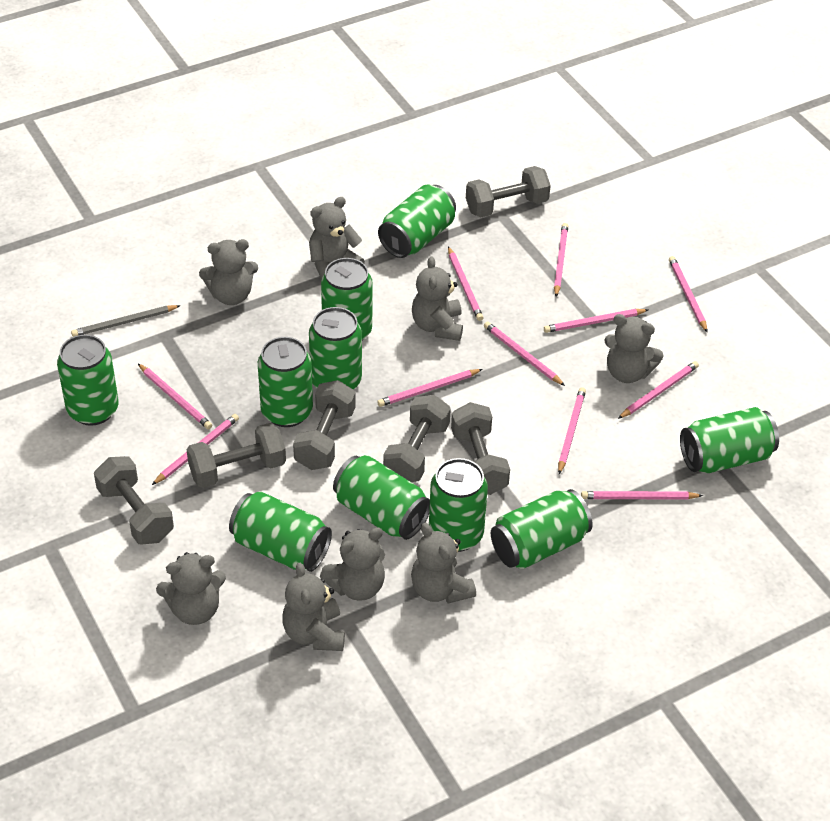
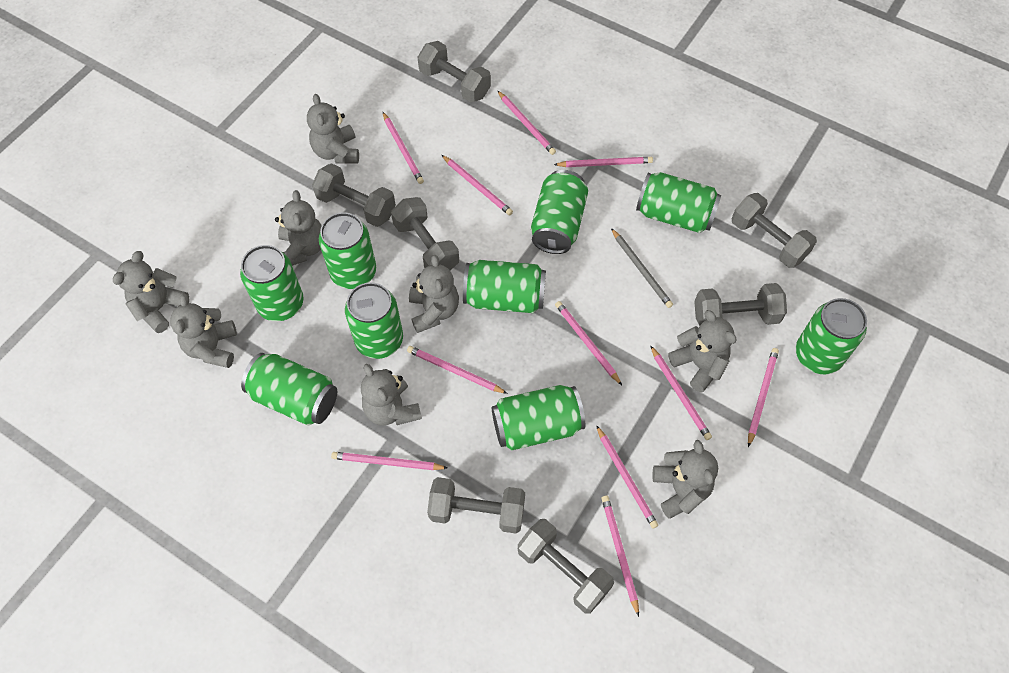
green can: 10 -> 9
grey dumbbell: 6 -> 7

